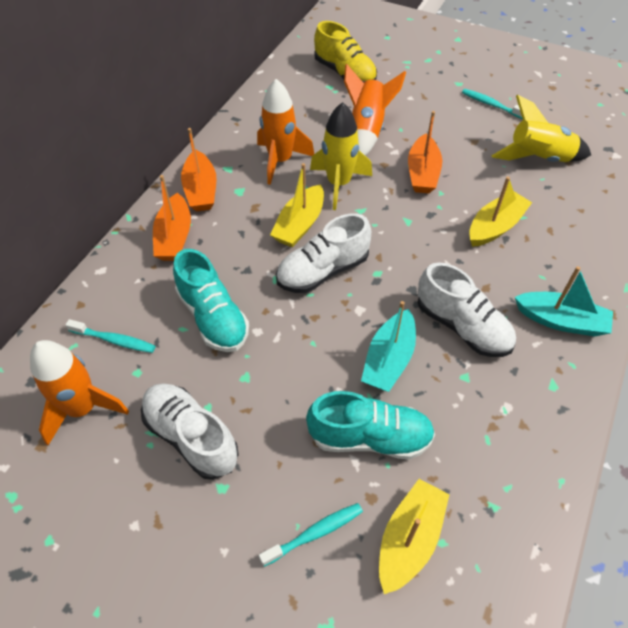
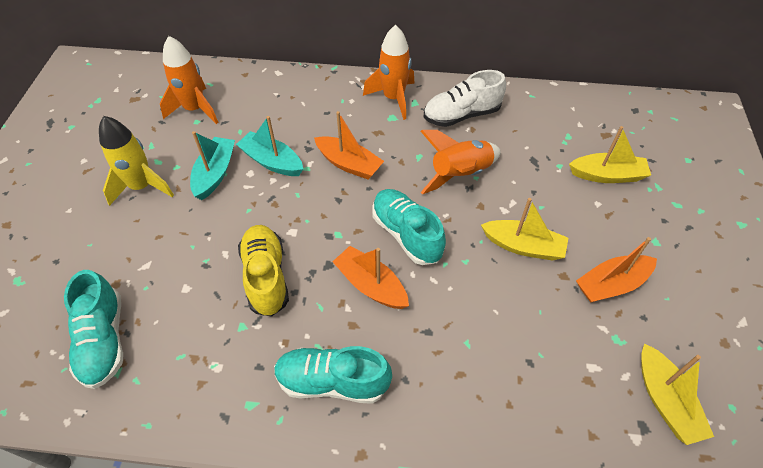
turquoise shoe: 2 -> 3
turquoise toothbrush: 3 -> 0
white shoe: 3 -> 1
yellow rocket: 2 -> 1

